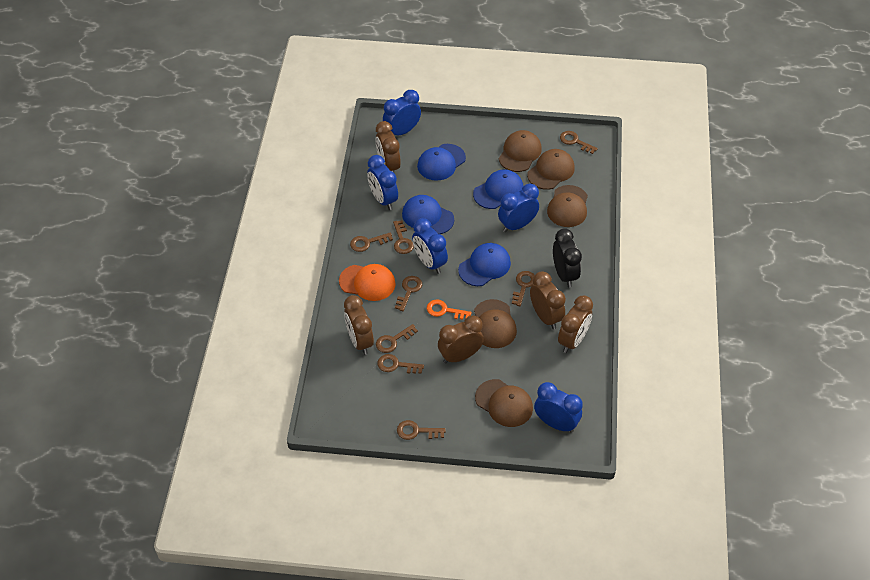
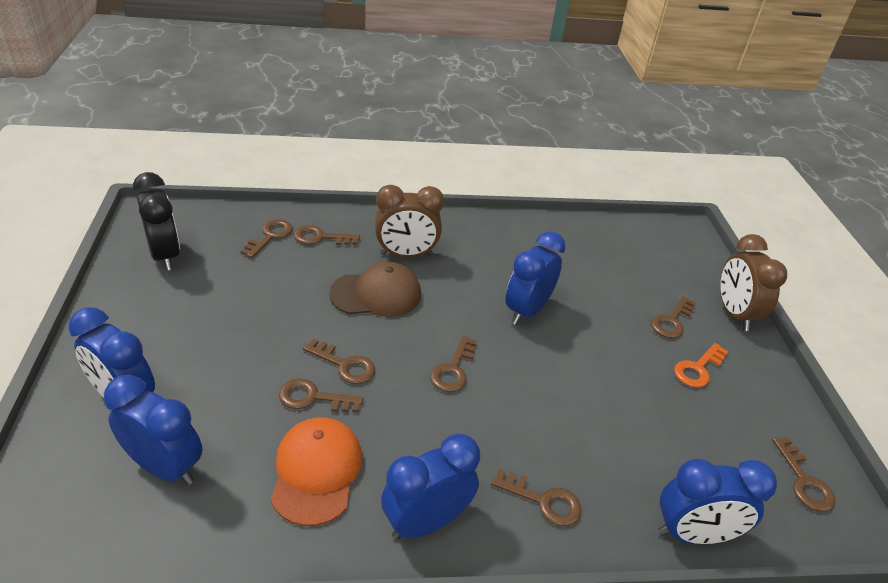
blue cap: 4 -> 0
brown cap: 5 -> 1
brown clock: 5 -> 2

